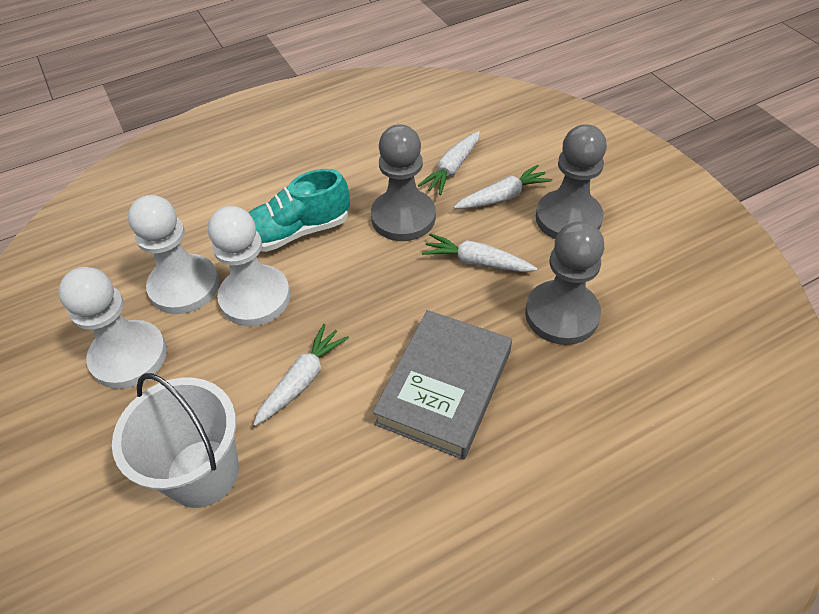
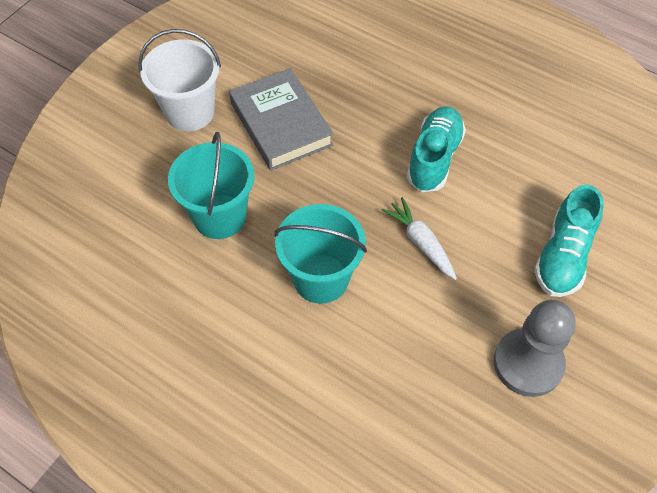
grey pawn: 3 -> 1
turquoise bucket: 0 -> 2
turquoise shoe: 1 -> 2
white carrot: 4 -> 1
white pawn: 3 -> 0

